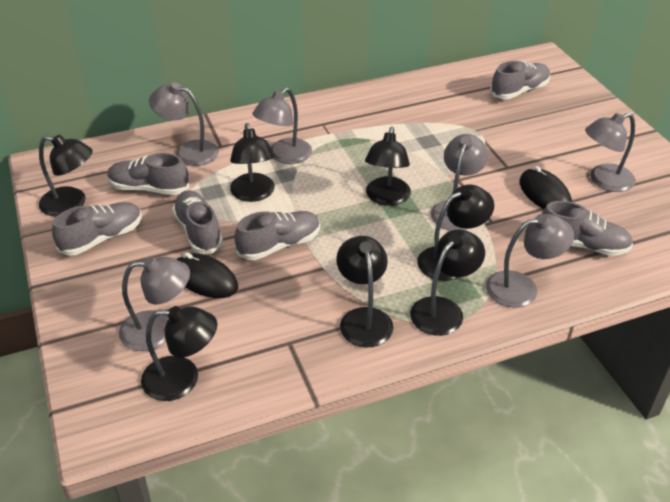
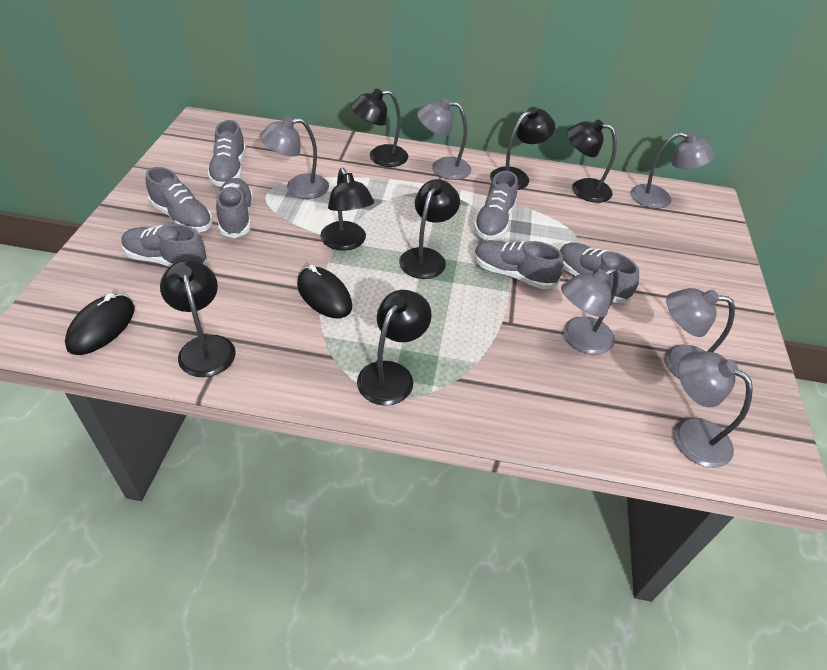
grey shoe: 6 -> 7

